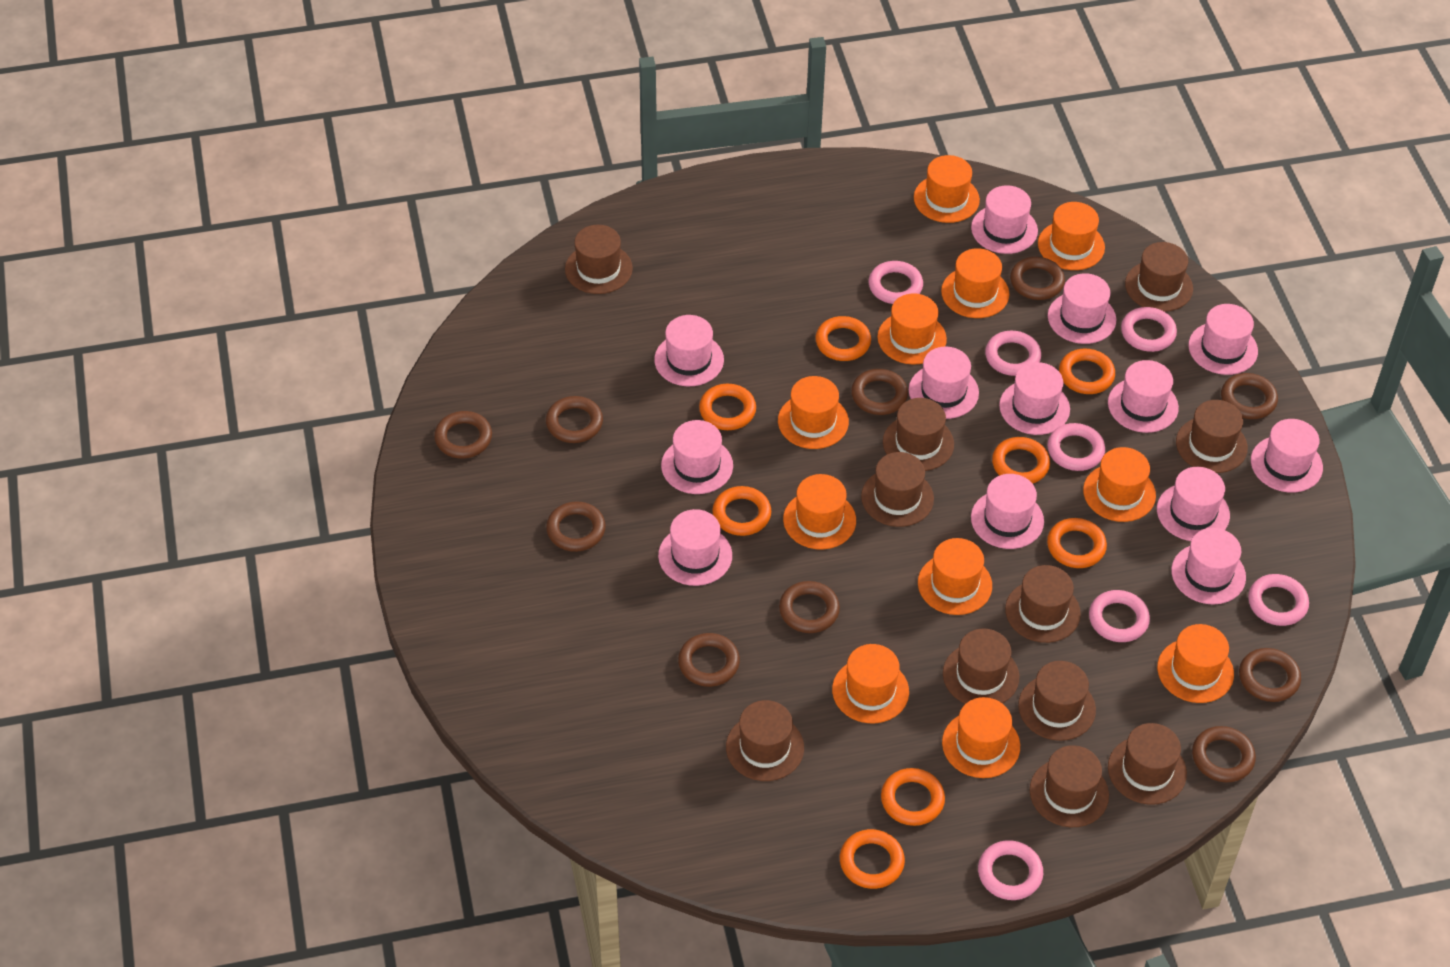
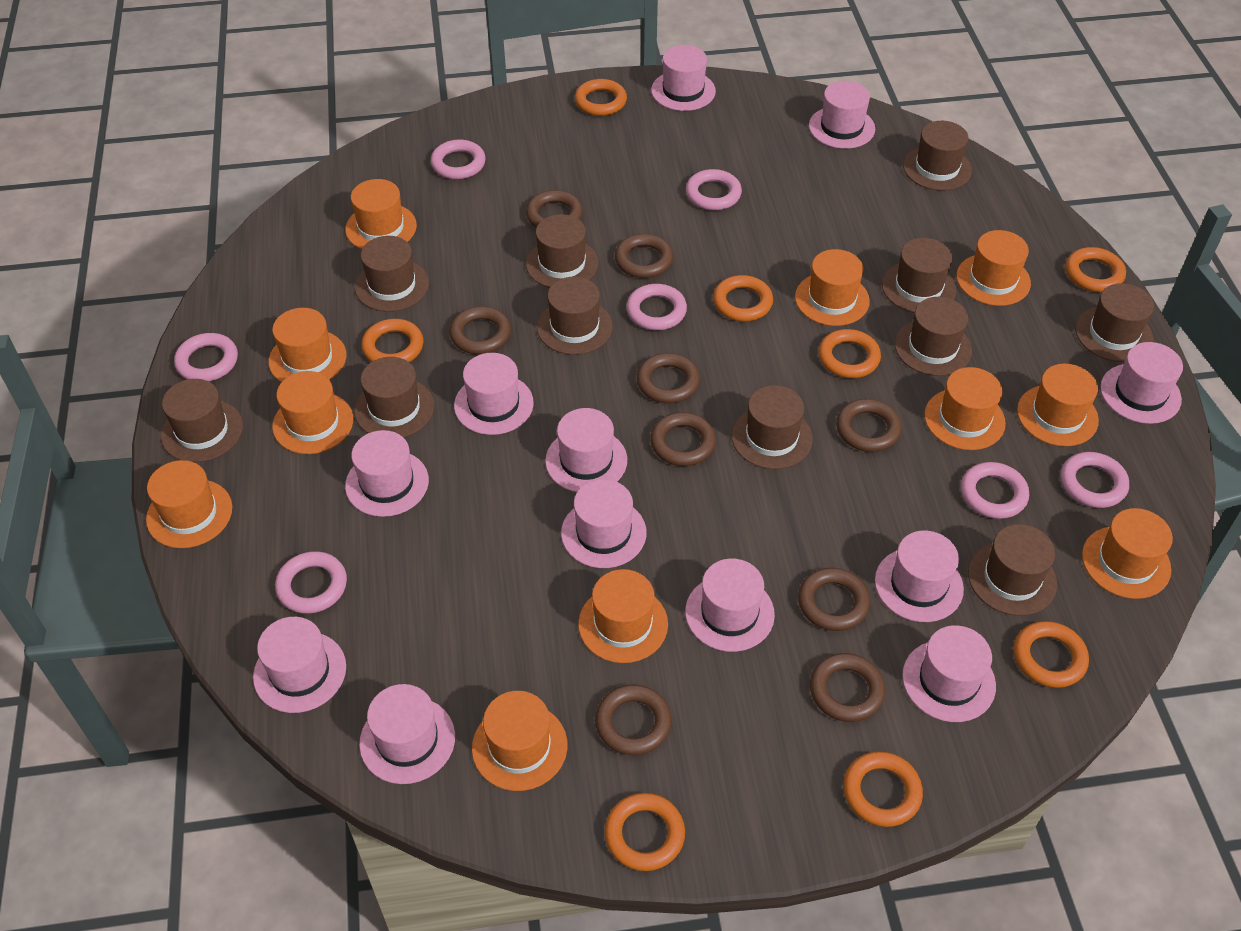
brown ring: 10 -> 9
pink hat: 13 -> 12

